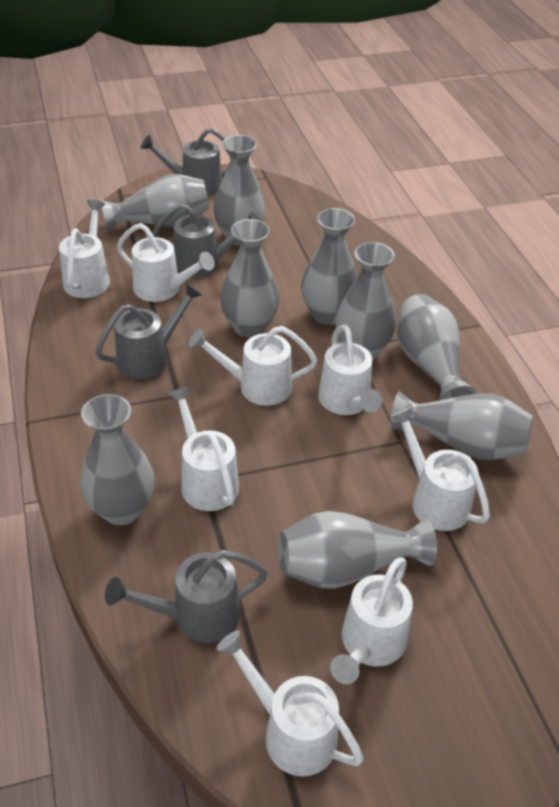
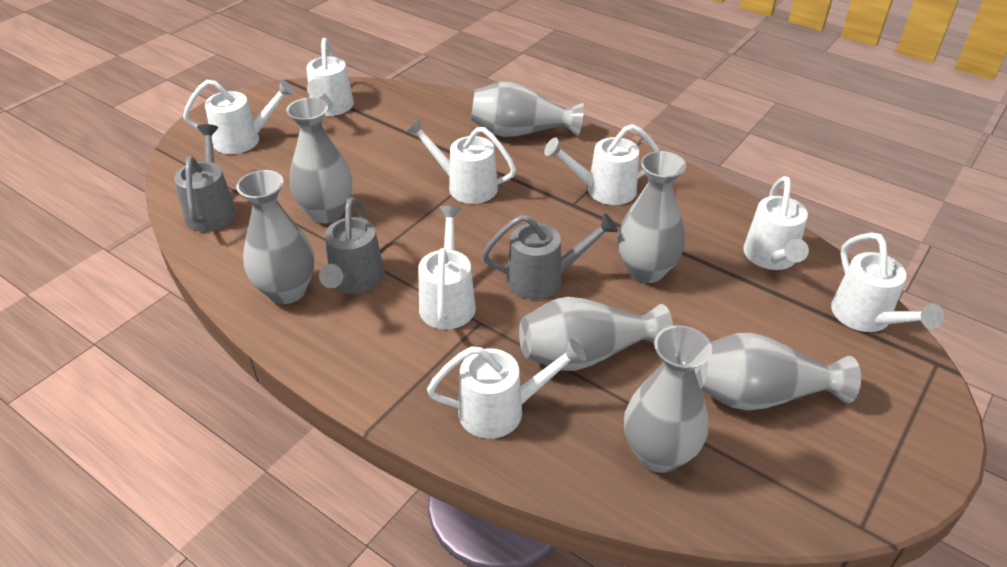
grey vase: 9 -> 7
grey watering can: 4 -> 3

